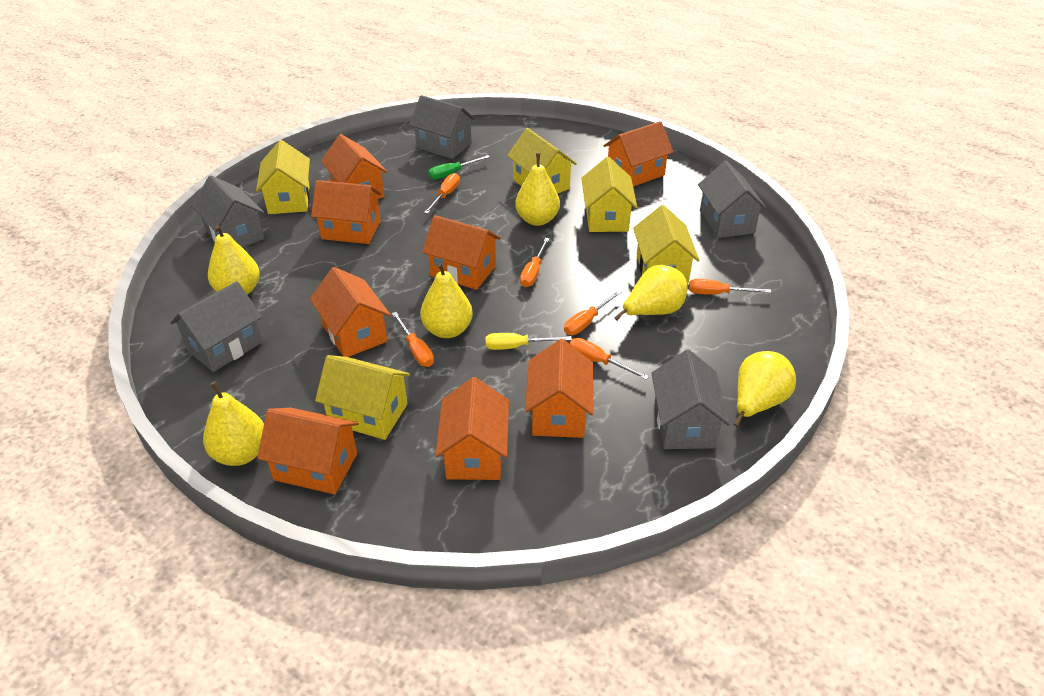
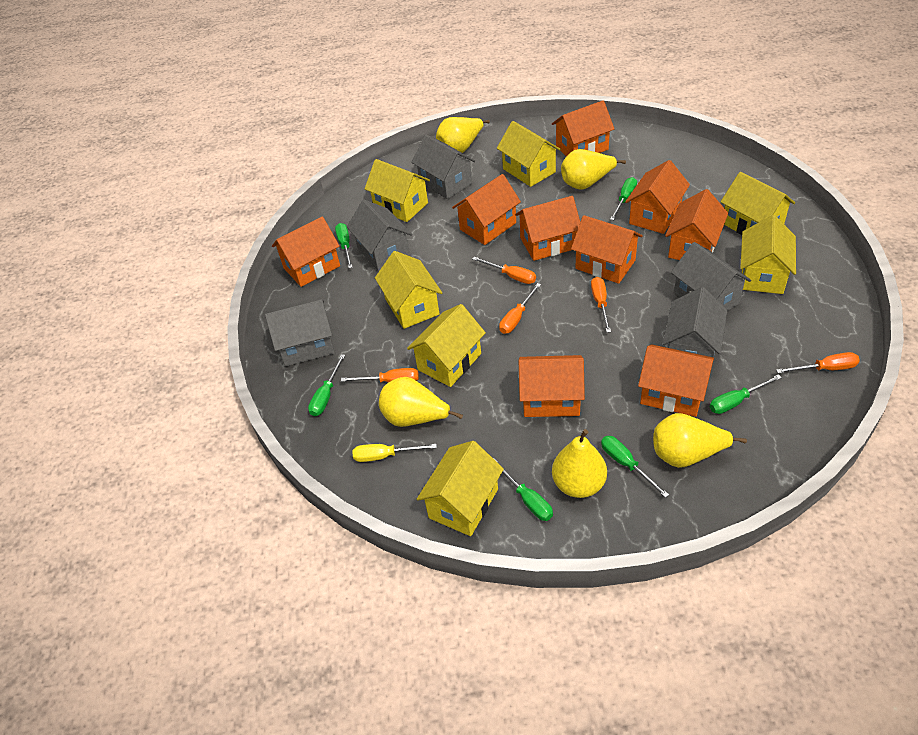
green screwdriver: 1 -> 6
orange house: 8 -> 9
orange screwdriver: 6 -> 5
yellow house: 5 -> 7
yellow pear: 6 -> 5

